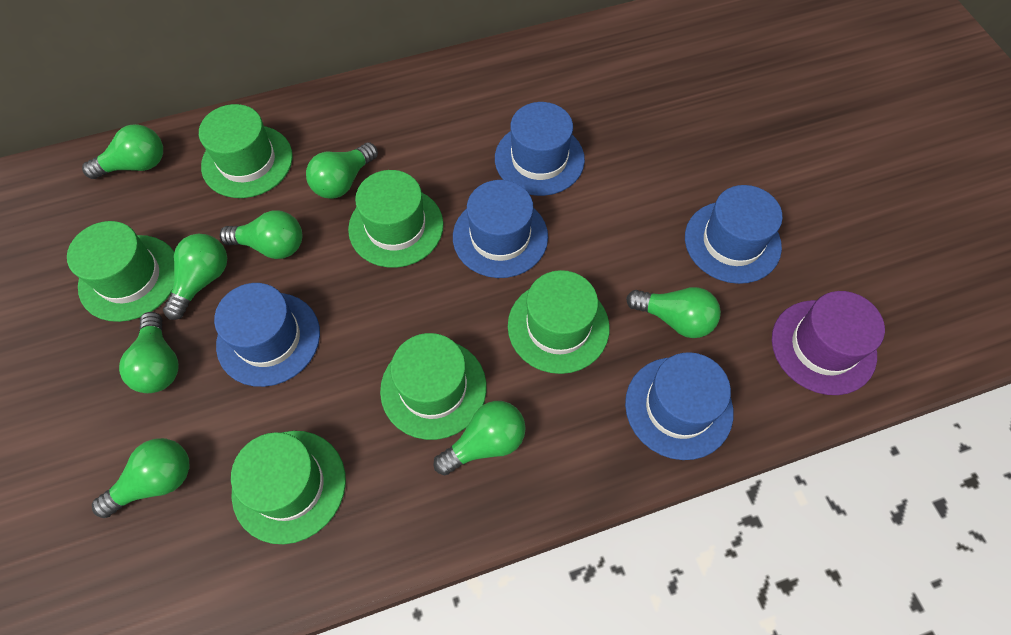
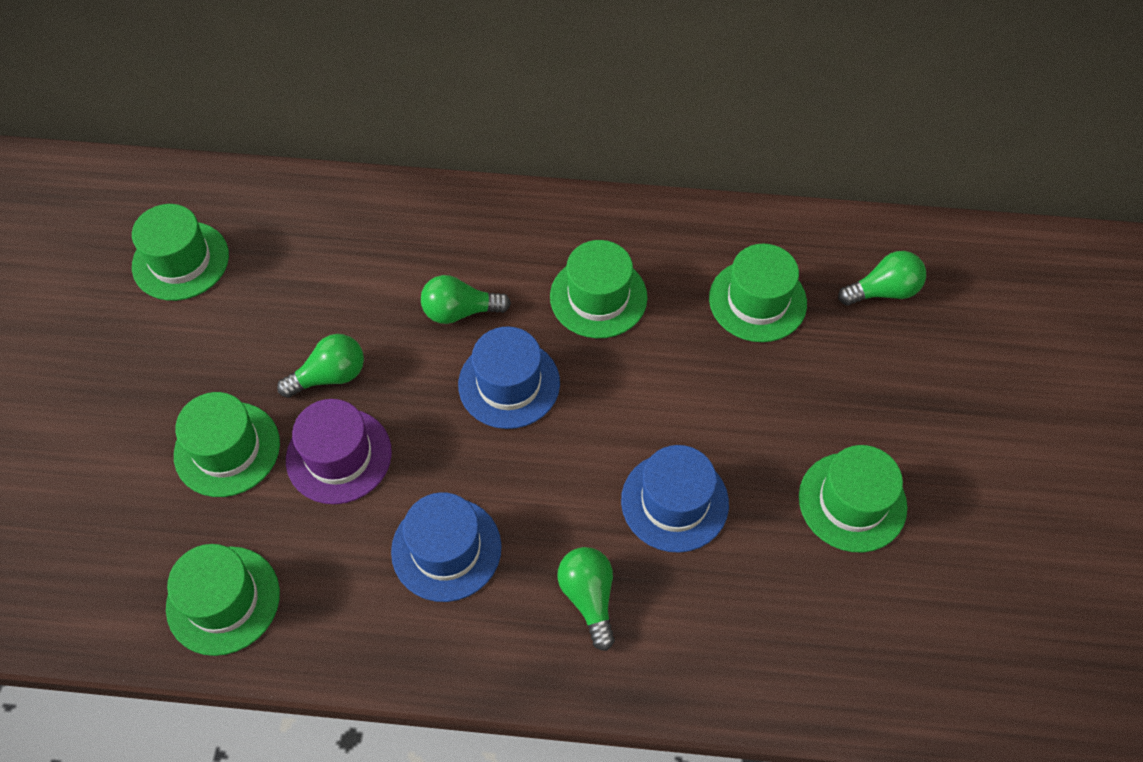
blue hat: 5 -> 3
green light bulb: 8 -> 4

